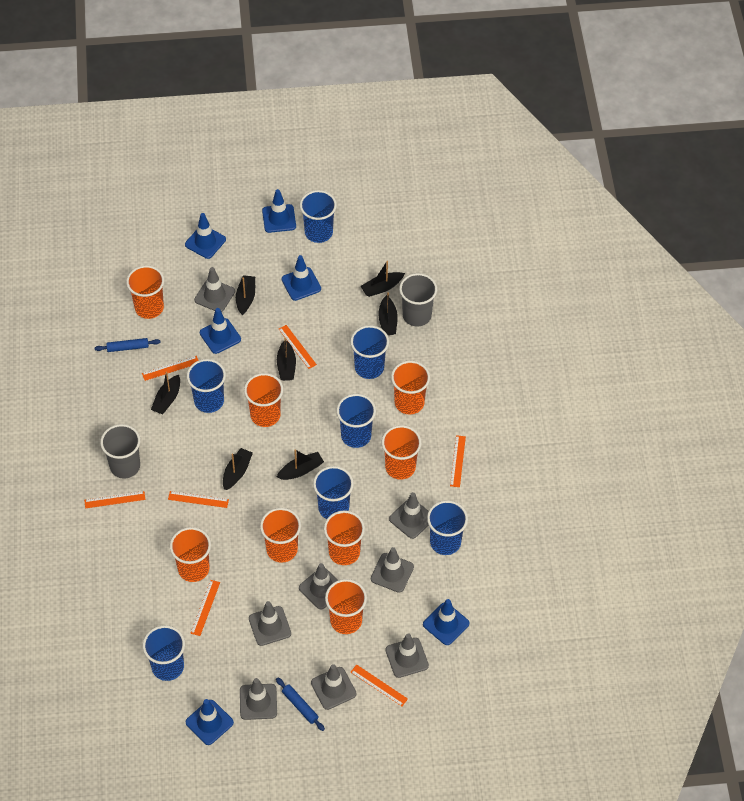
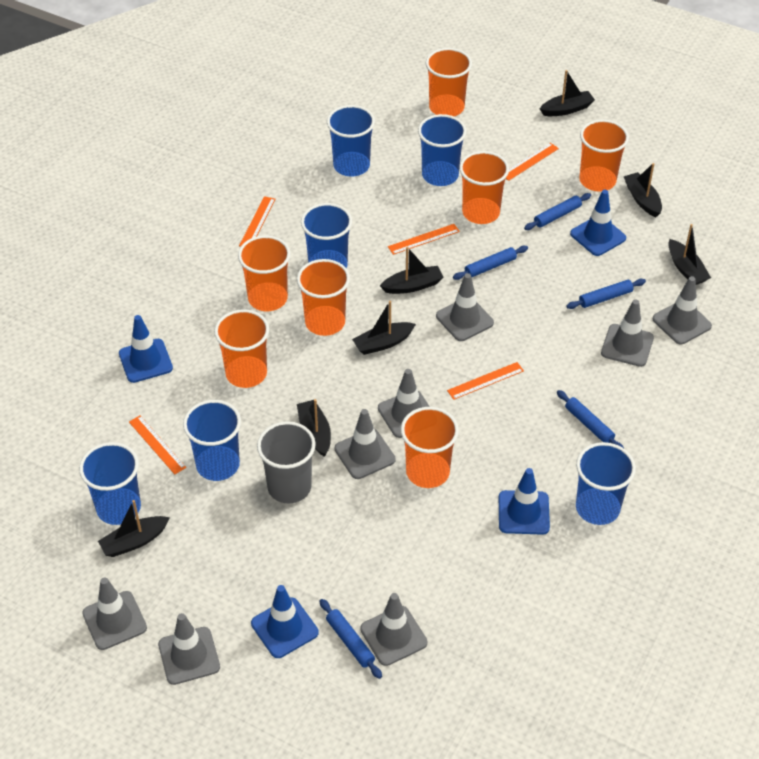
blue cup: 7 -> 6
blue rolling pin: 2 -> 5
blue traffic cone: 6 -> 4
grey cup: 2 -> 1
orange cup: 8 -> 7
orange ruler: 7 -> 5

